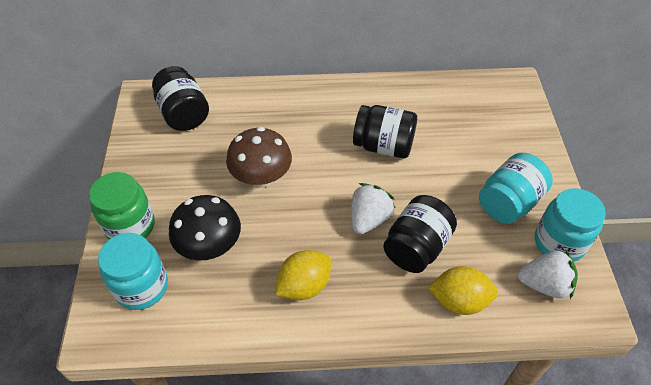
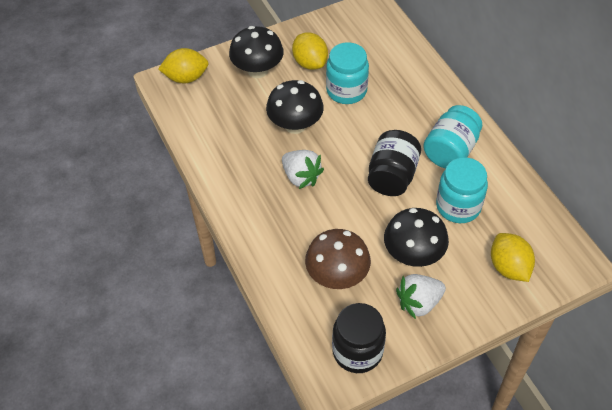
black jar: 3 -> 2
black mushroom: 1 -> 3
green jar: 1 -> 0
yellow lemon: 2 -> 3

